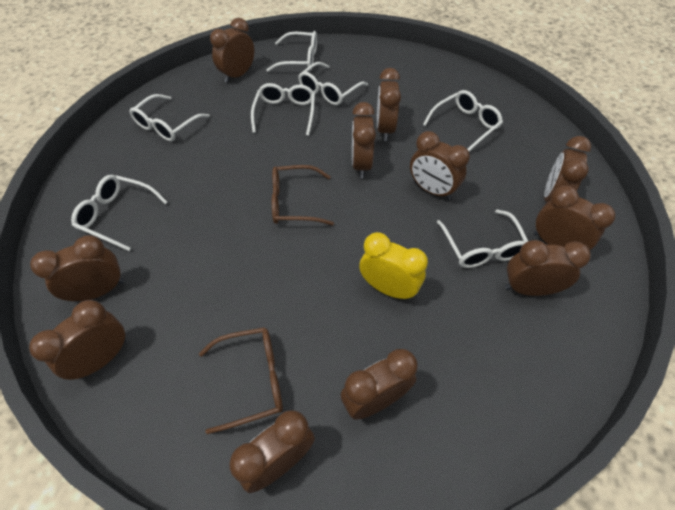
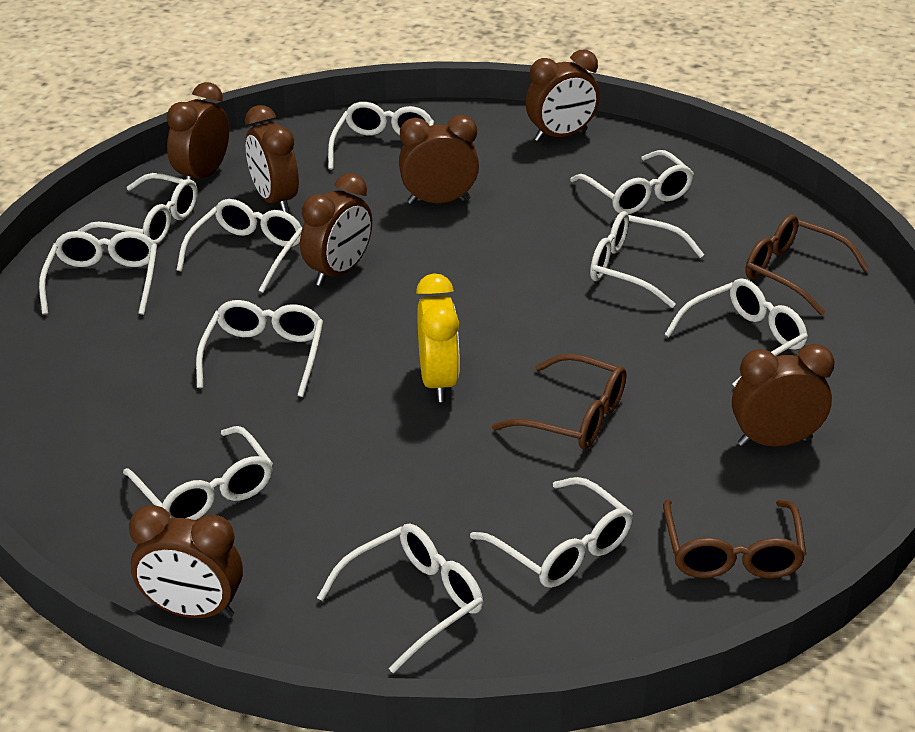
brown clock: 11 -> 7
brown glasses: 2 -> 3
white glasses: 7 -> 11

